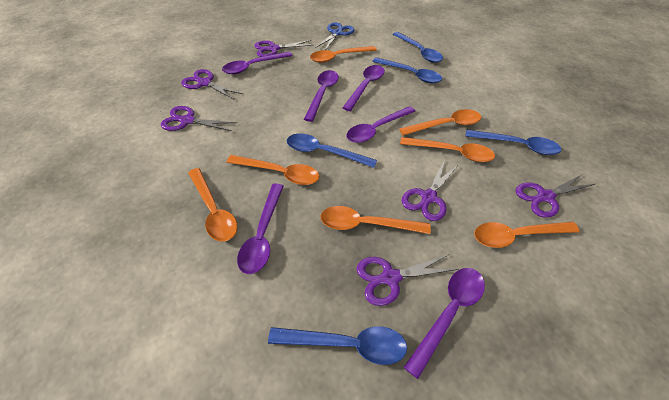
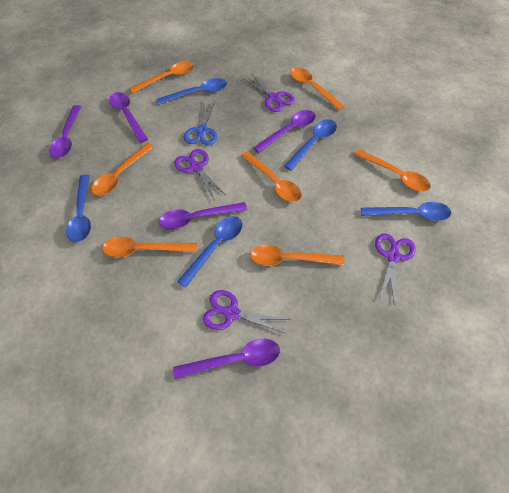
purple scissors: 6 -> 4
purple spoon: 6 -> 5

